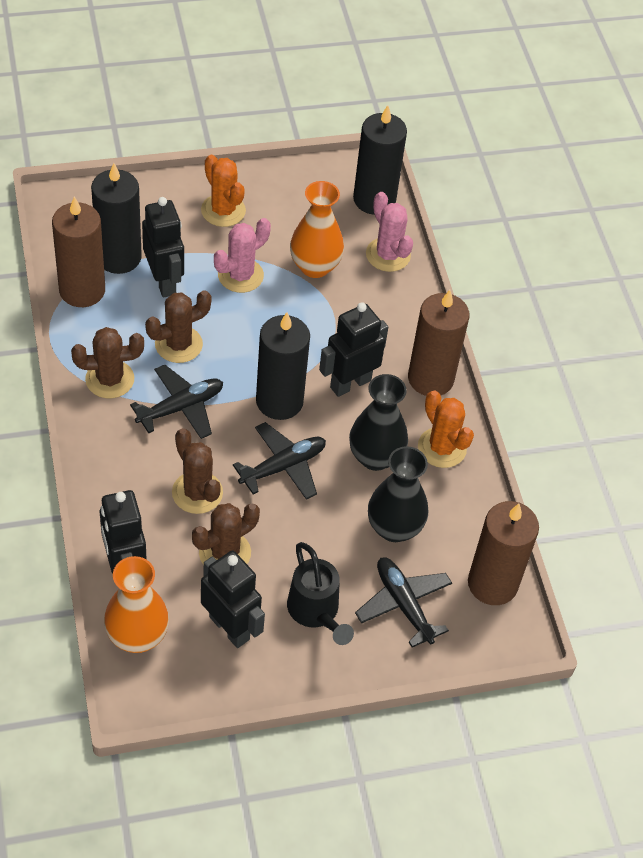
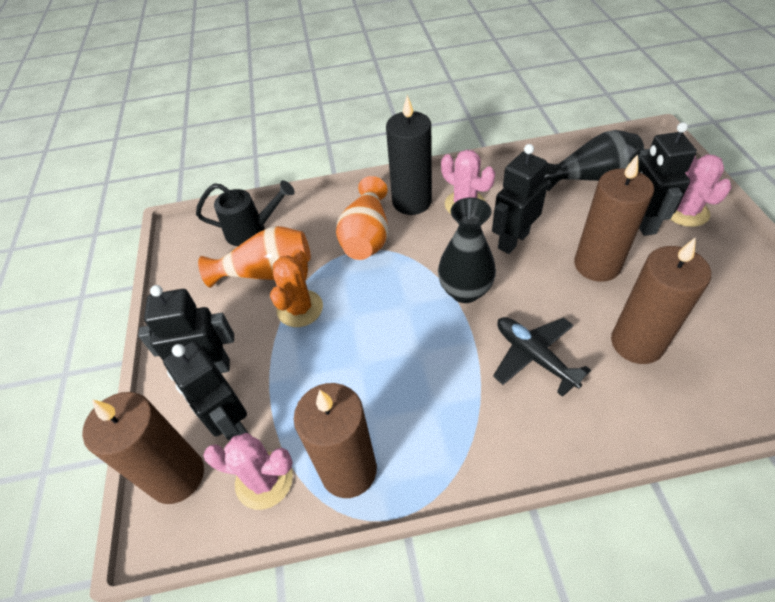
black candle: 3 -> 1
black plane: 3 -> 1
brown cactus: 4 -> 0
brown candle: 3 -> 4
orange cactus: 2 -> 1
pink cactus: 2 -> 3

